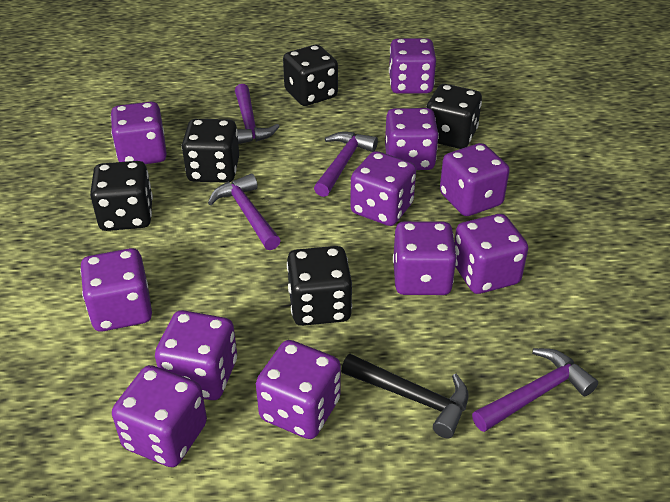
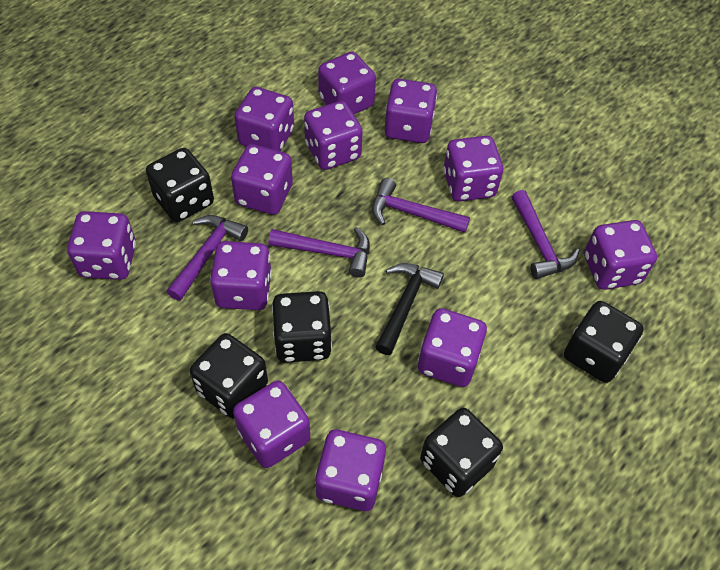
purple dice: 11 -> 12

